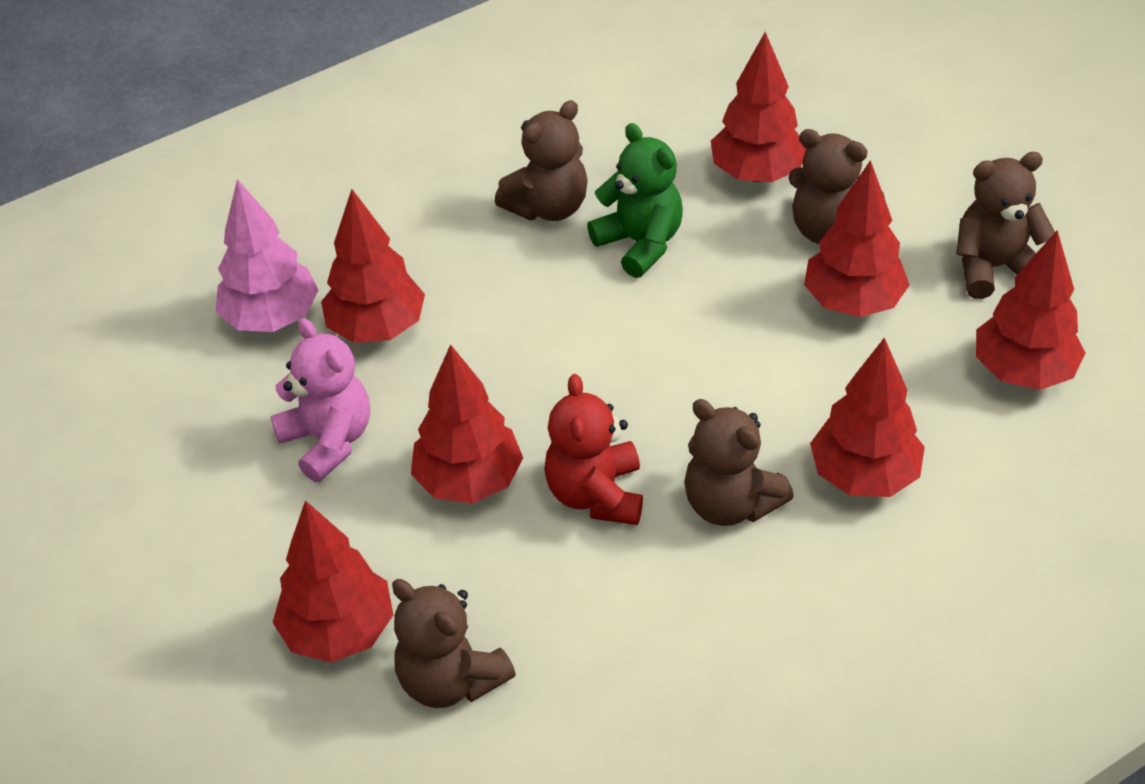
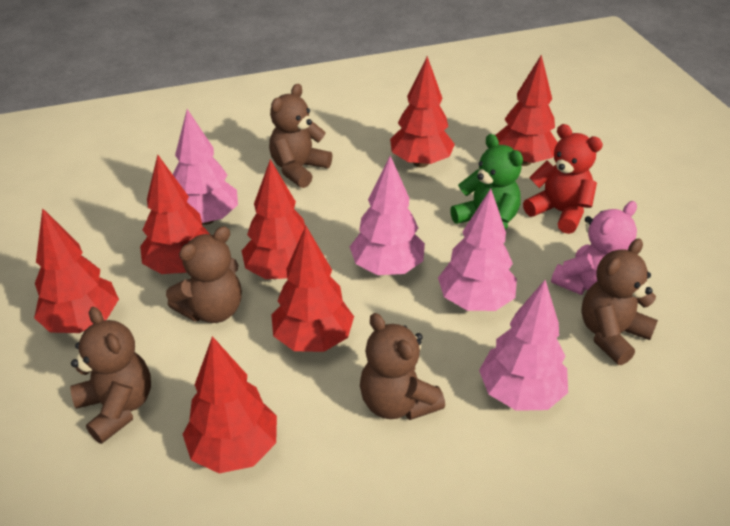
pink tree: 1 -> 4

